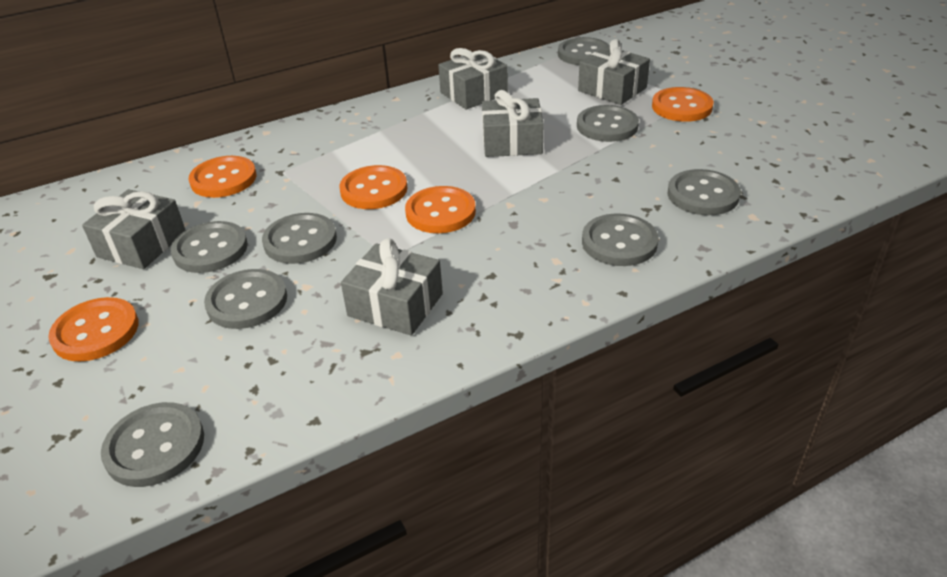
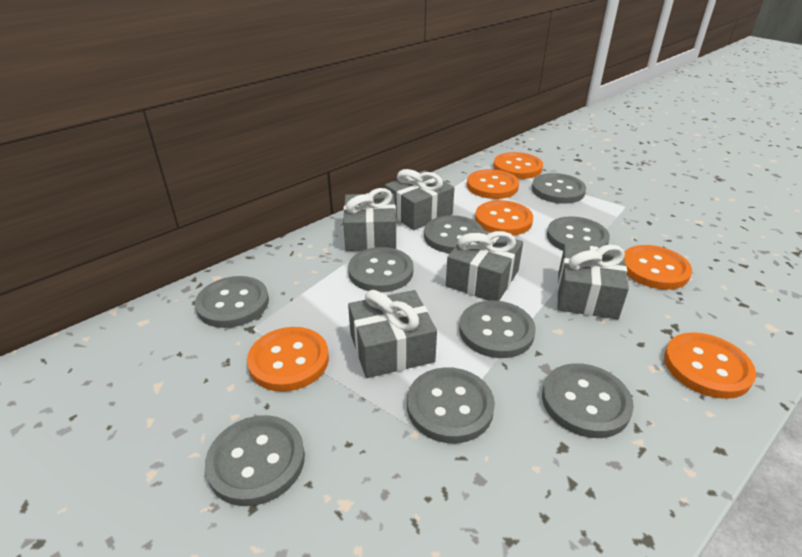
grey button: 8 -> 9
orange button: 5 -> 6

